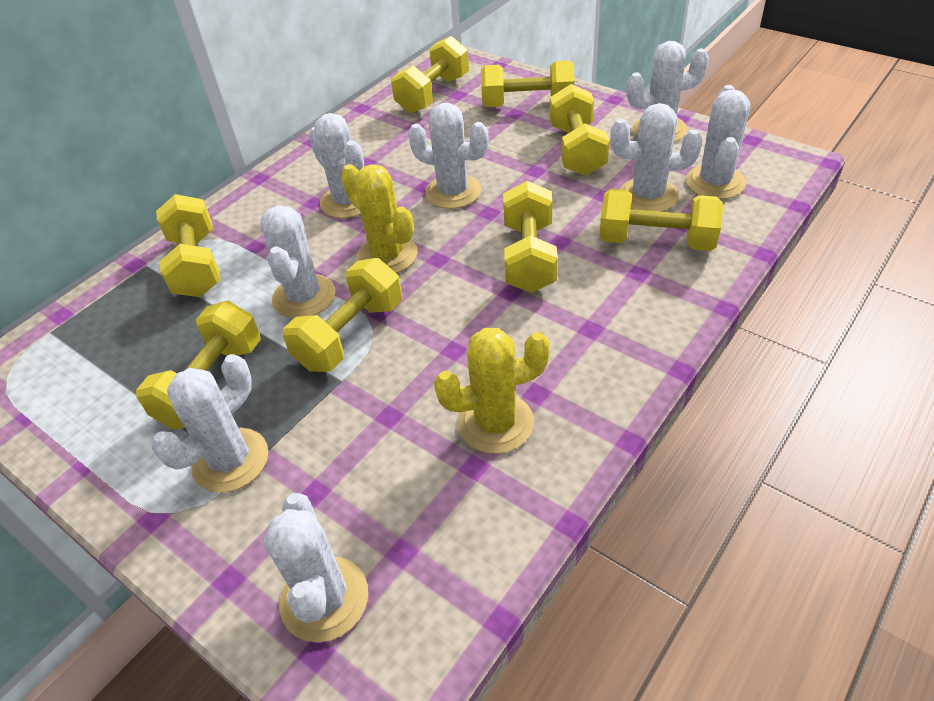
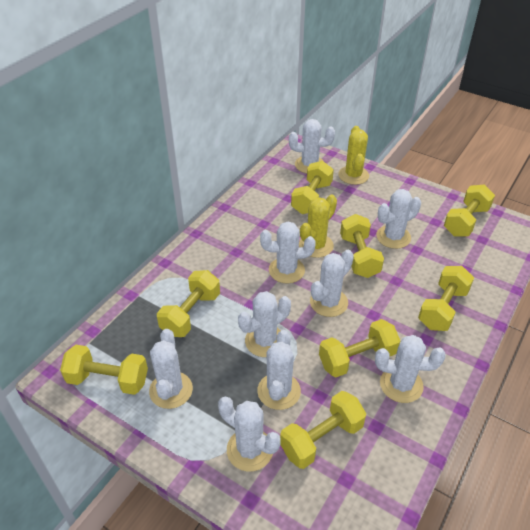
white cactus: 8 -> 9

